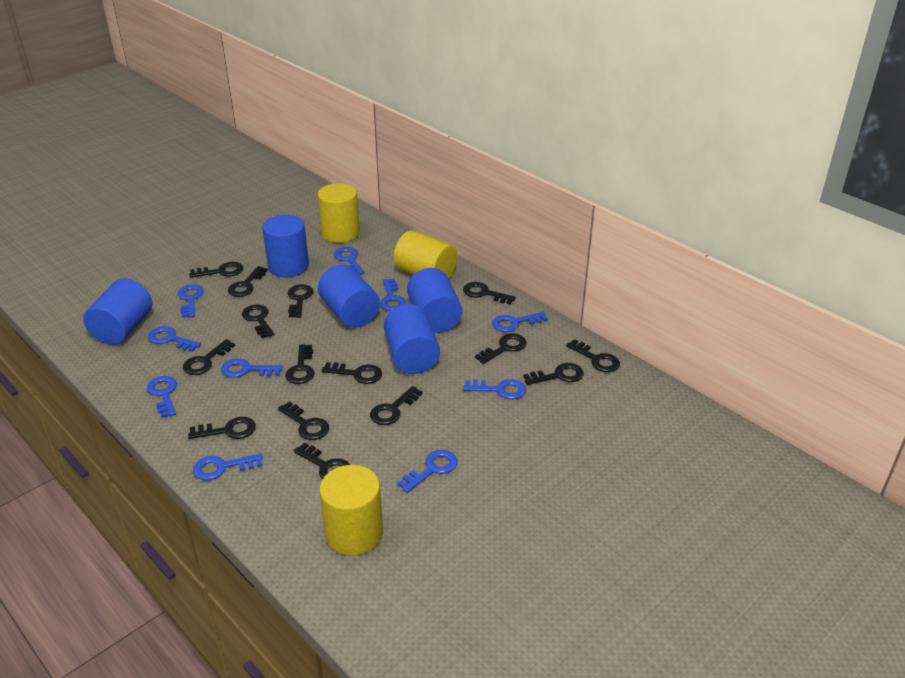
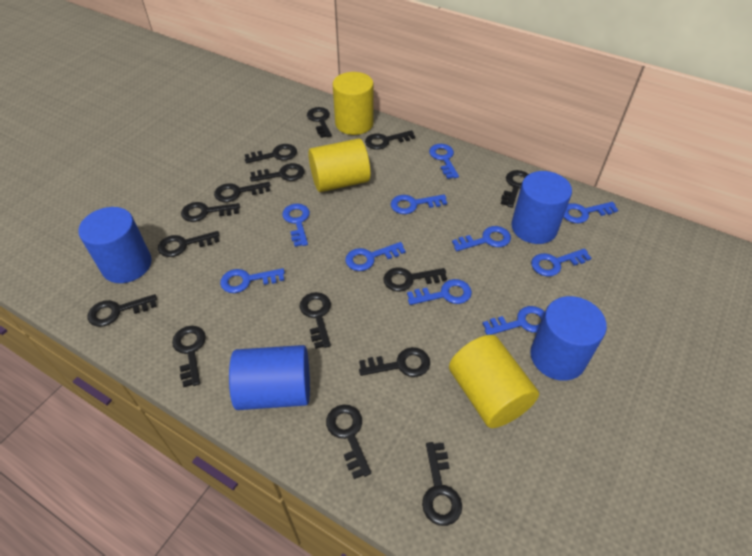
blue cylinder: 5 -> 4

